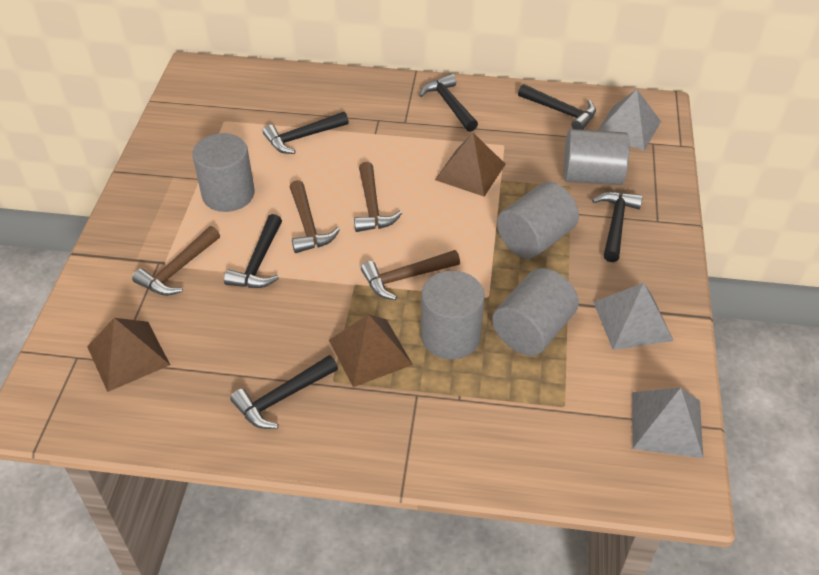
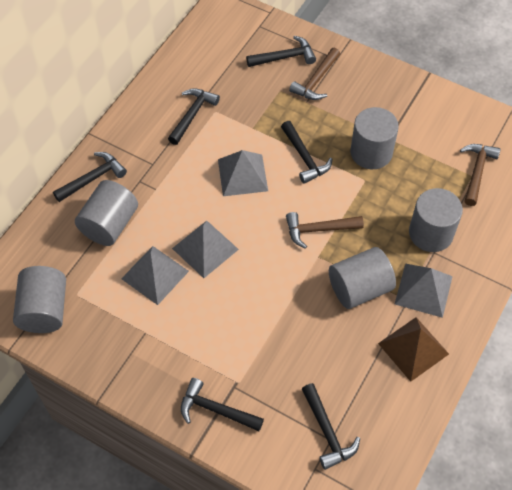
brown hammer: 4 -> 3
brown pyramid: 3 -> 1
grey pyramid: 3 -> 4

